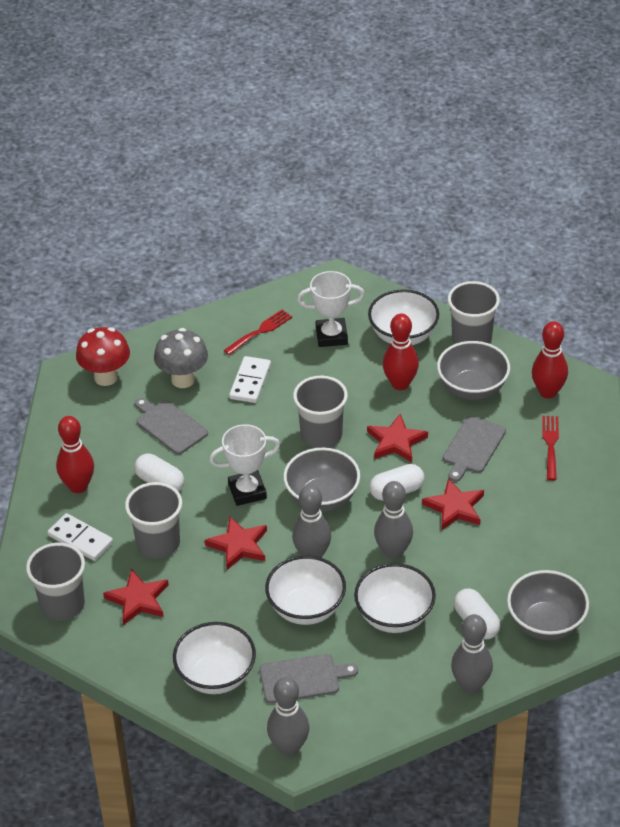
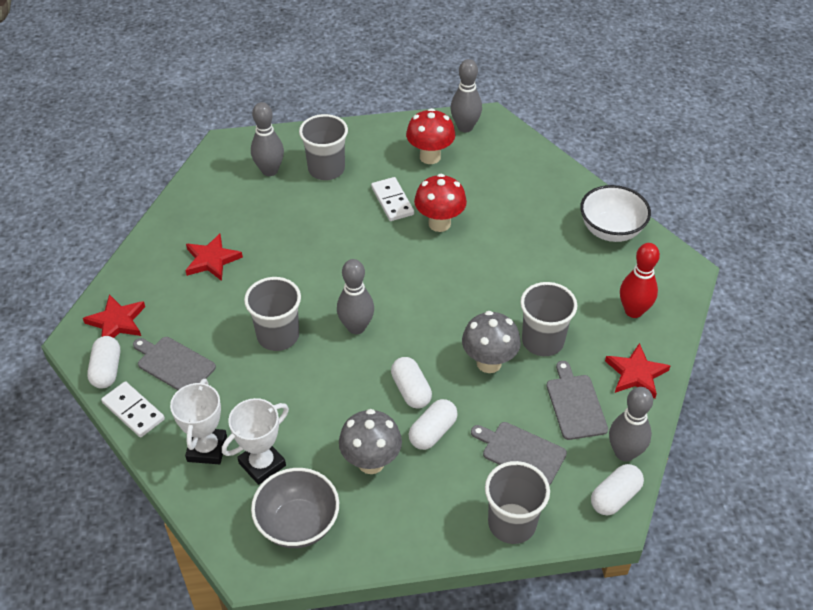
grey bowl: 3 -> 1
grey mushroom: 1 -> 2
red bowling pin: 3 -> 1
red fork: 2 -> 0
red mushroom: 1 -> 2
red star: 4 -> 3
white bowl: 4 -> 1
white capsule: 3 -> 4

